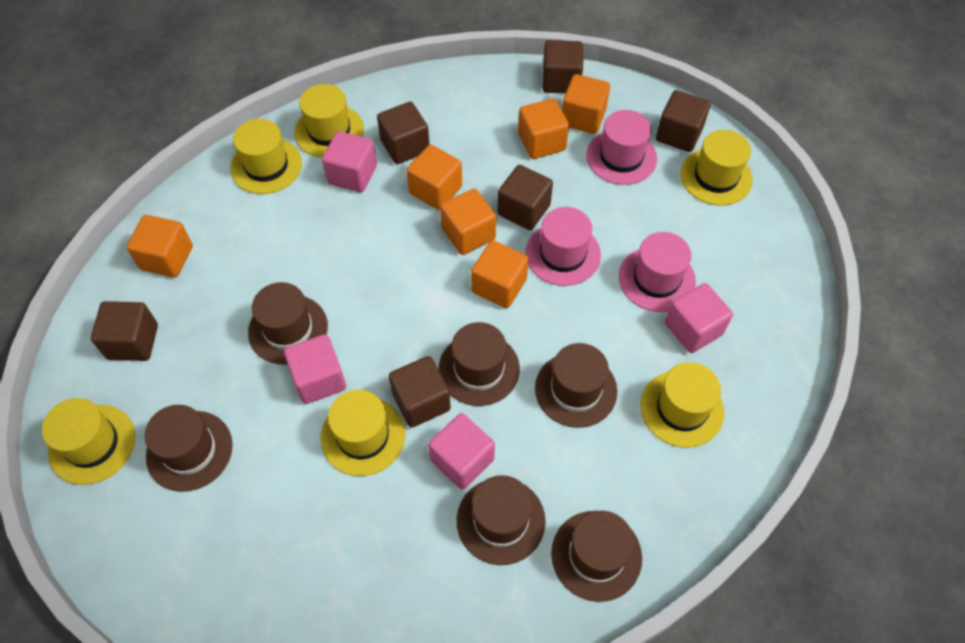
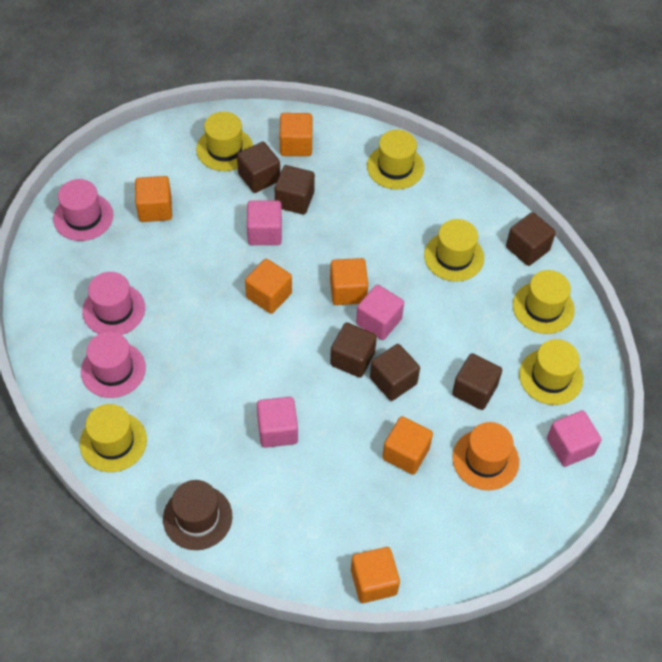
brown hat: 6 -> 1
orange hat: 0 -> 1

